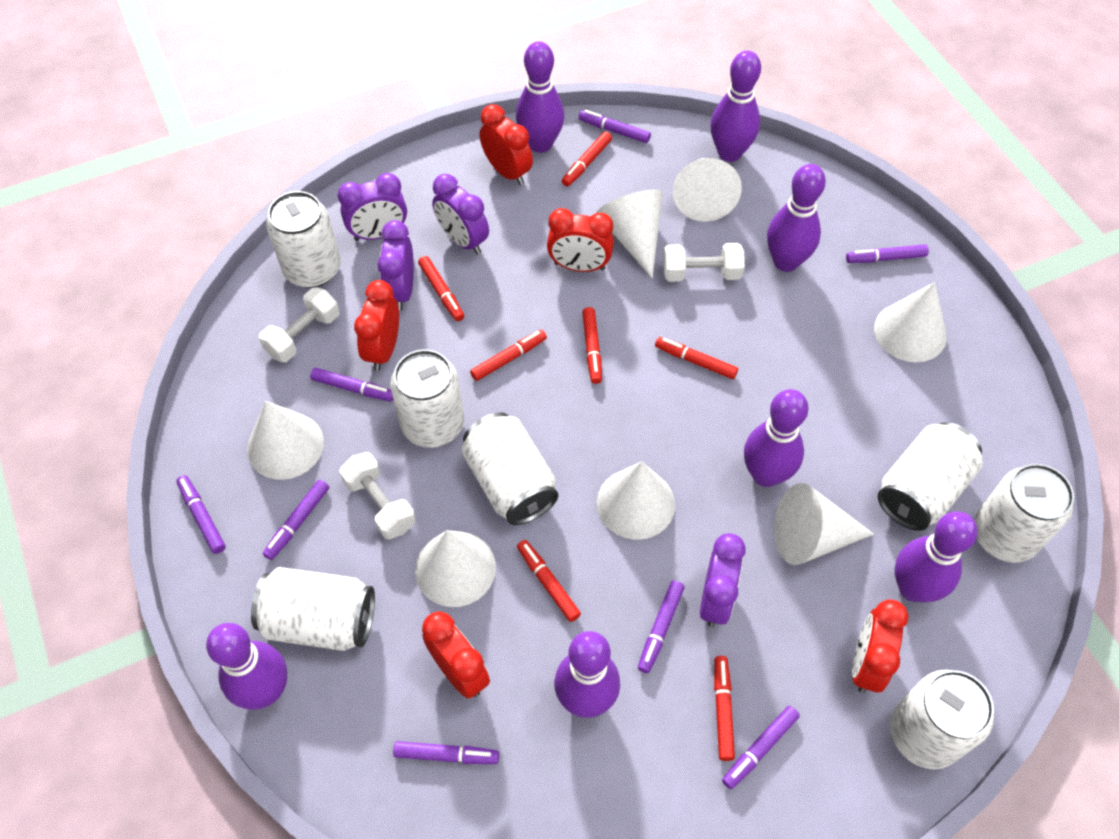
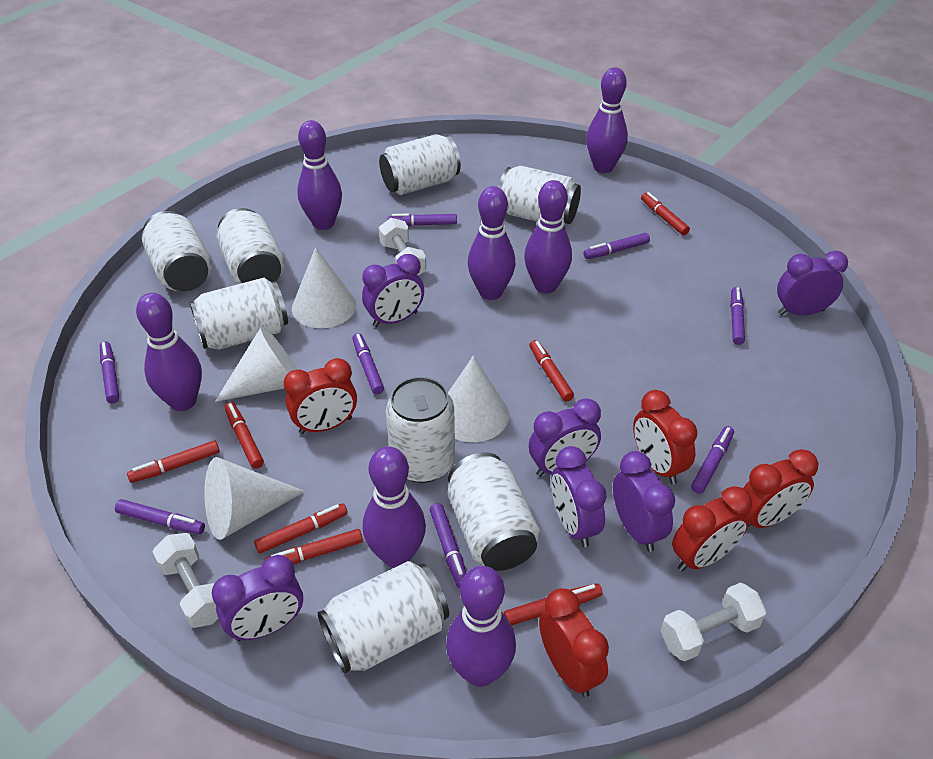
purple clock: 4 -> 6
white can: 7 -> 8
white cone: 7 -> 4

